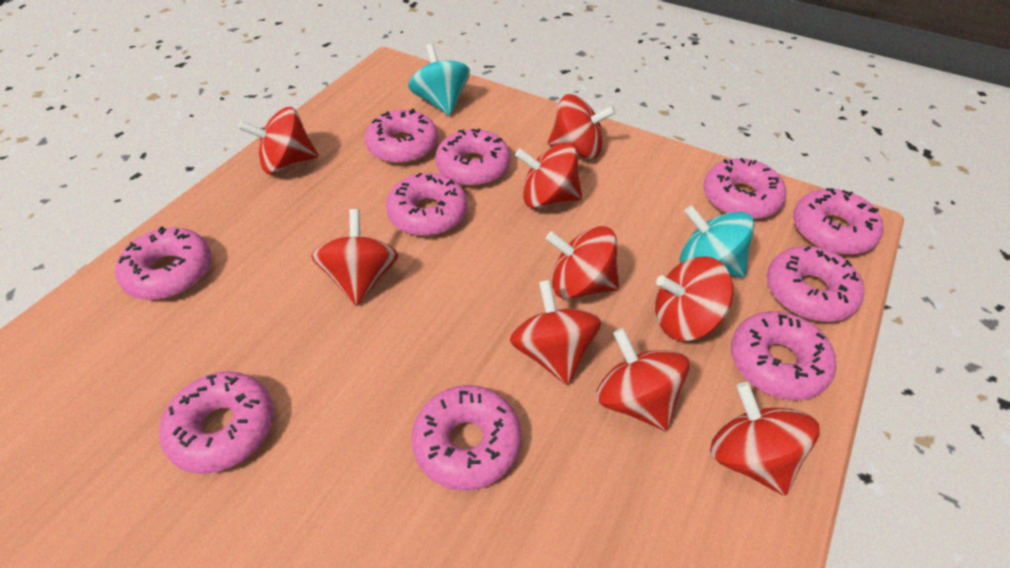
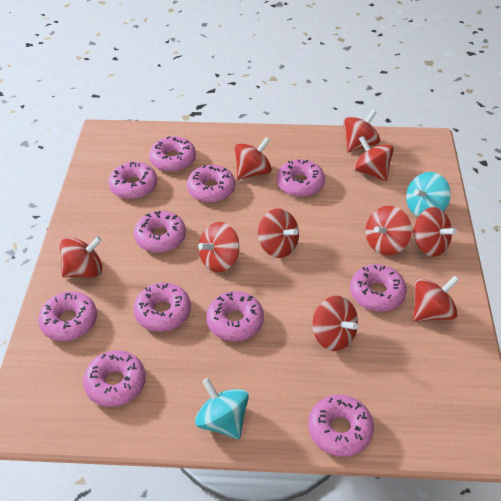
pink donut: 10 -> 11
red spinning top: 9 -> 10

